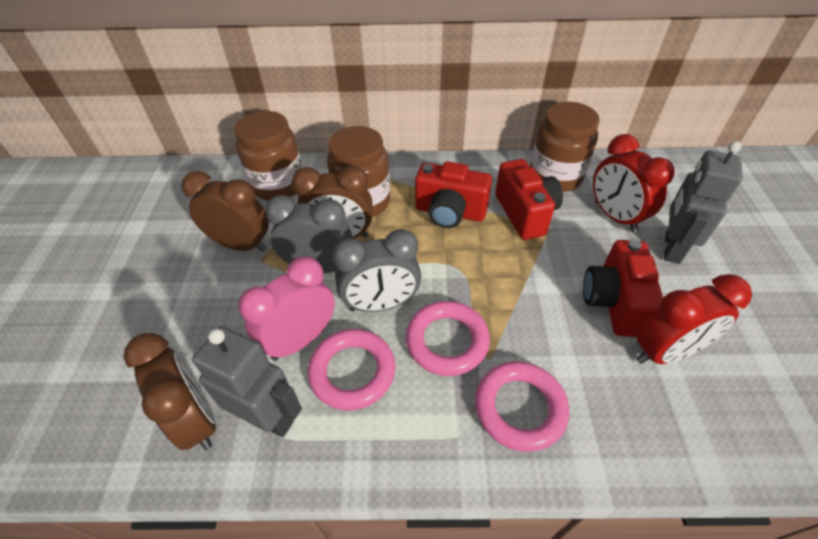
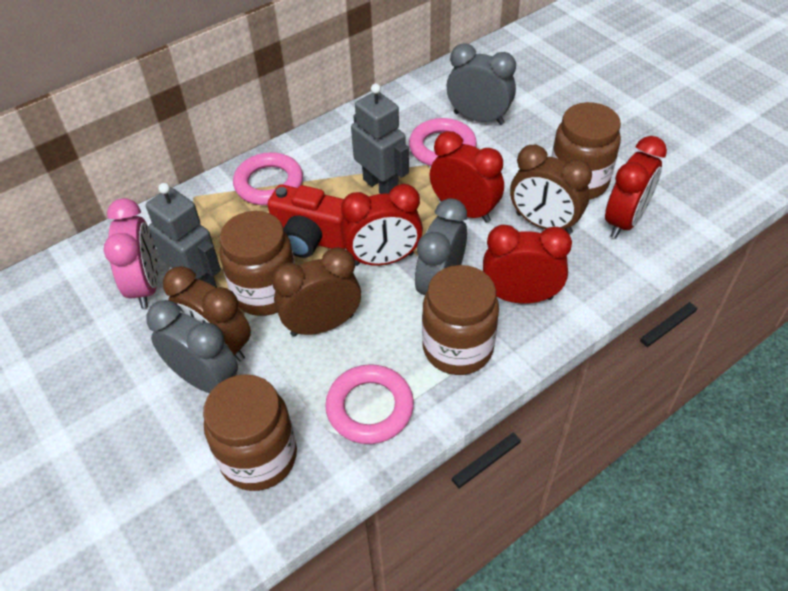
brown jar: 3 -> 4
grey clock: 2 -> 3
red camera: 3 -> 1
red clock: 2 -> 4

